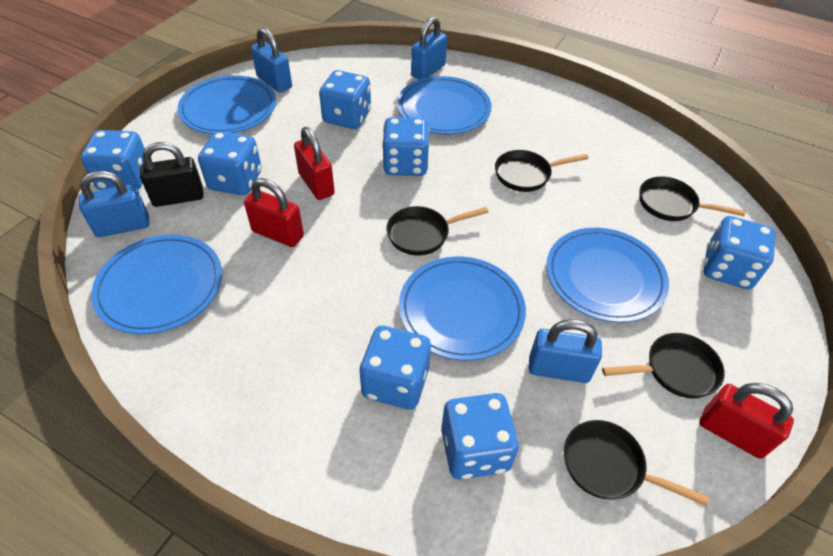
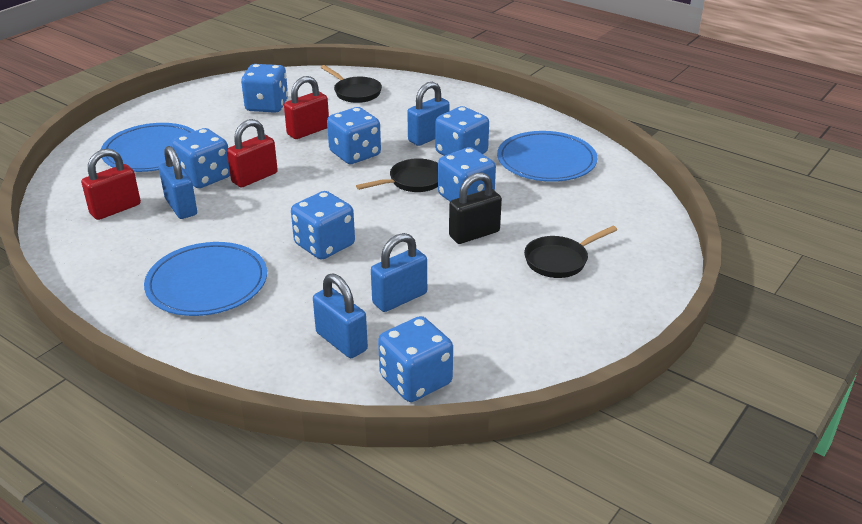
black pan: 5 -> 3
blue plate: 5 -> 3

